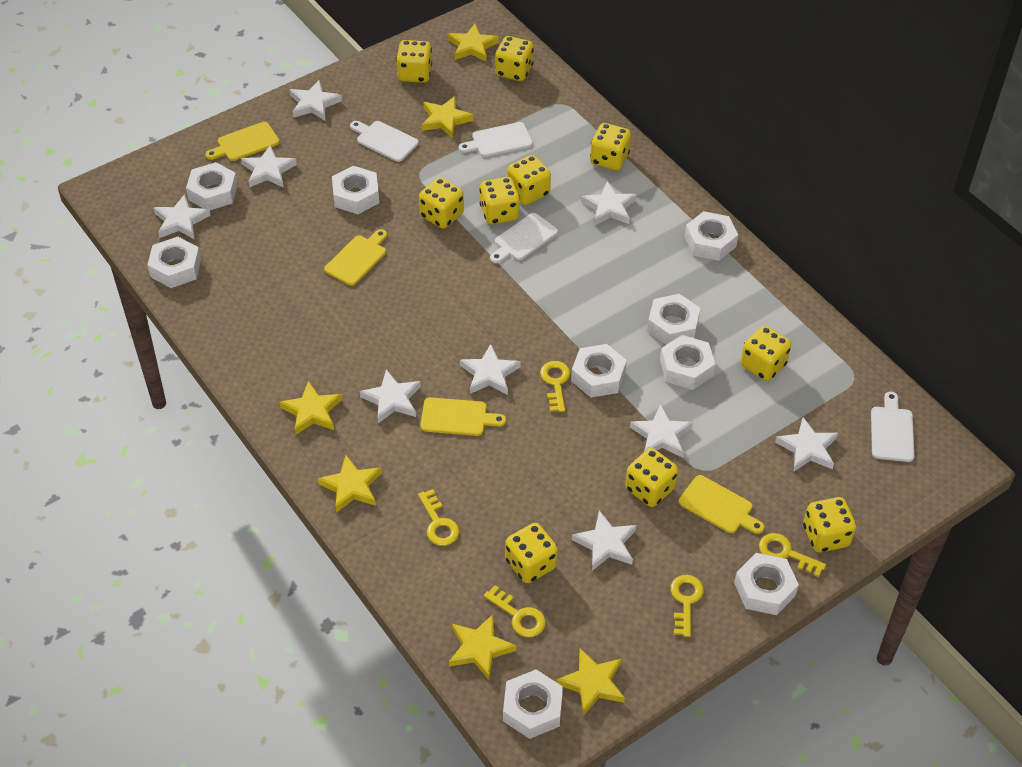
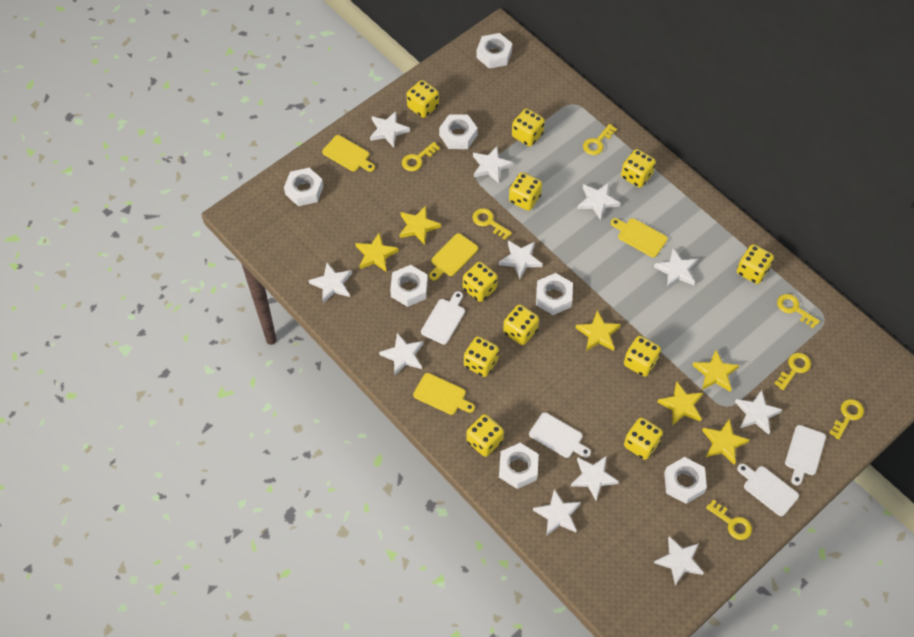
white nut: 9 -> 7
white star: 9 -> 11
yellow dice: 10 -> 11
yellow key: 5 -> 7

